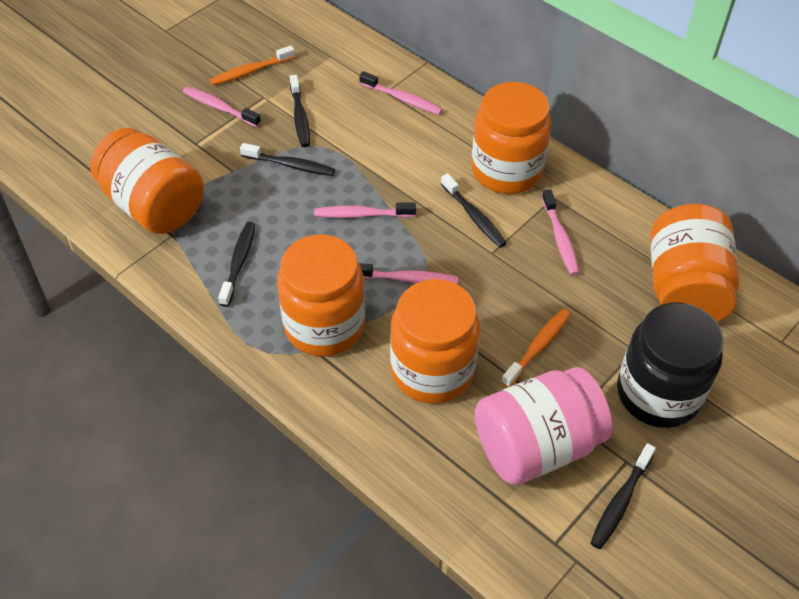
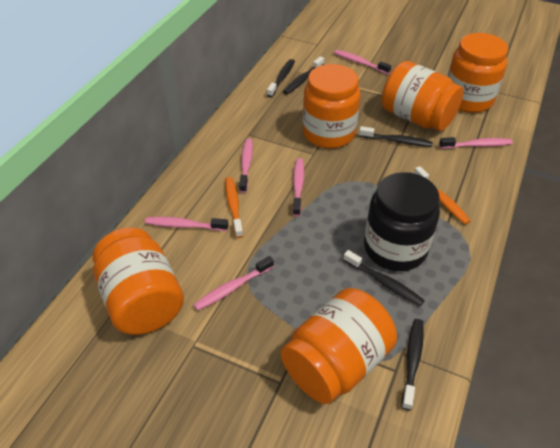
pink jar: 1 -> 0
pink toothbrush: 5 -> 6

